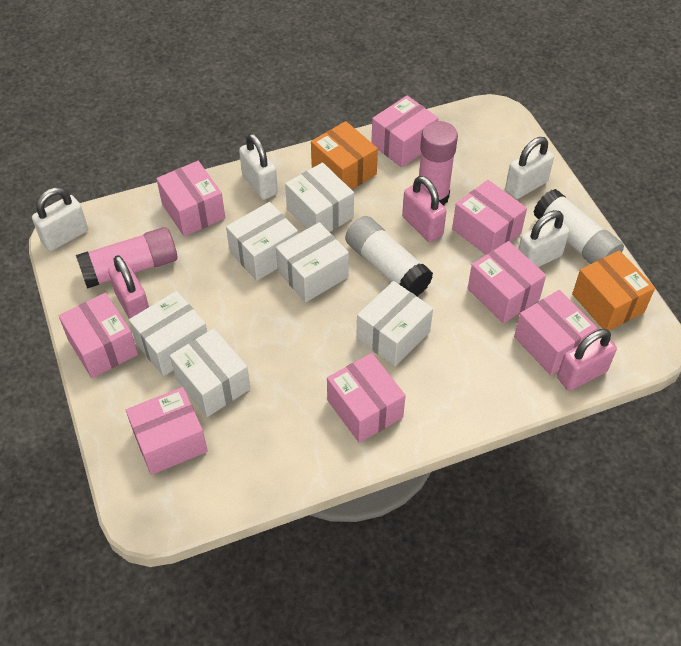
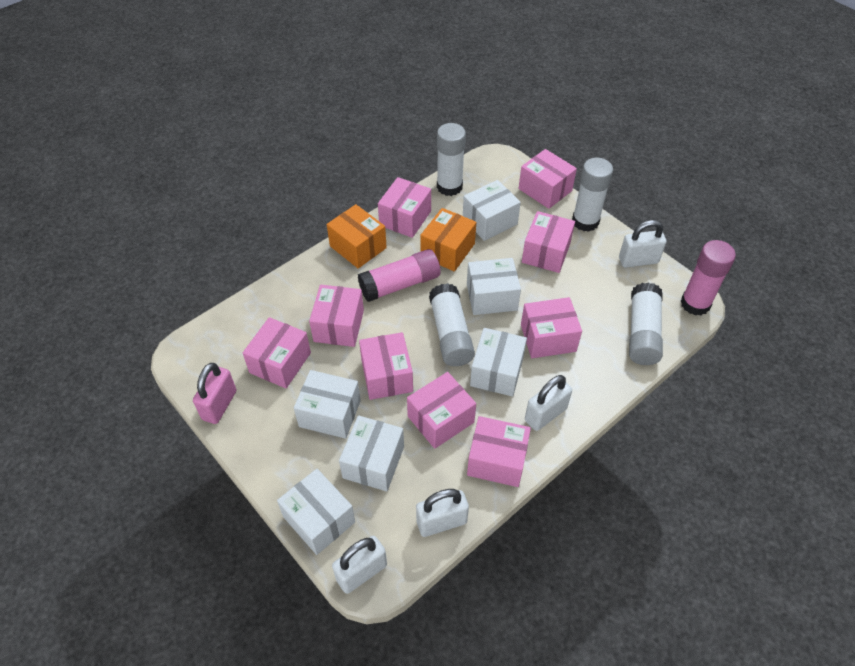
pink box: 8 -> 9
pink padlock: 3 -> 1
white glue stick: 2 -> 4

